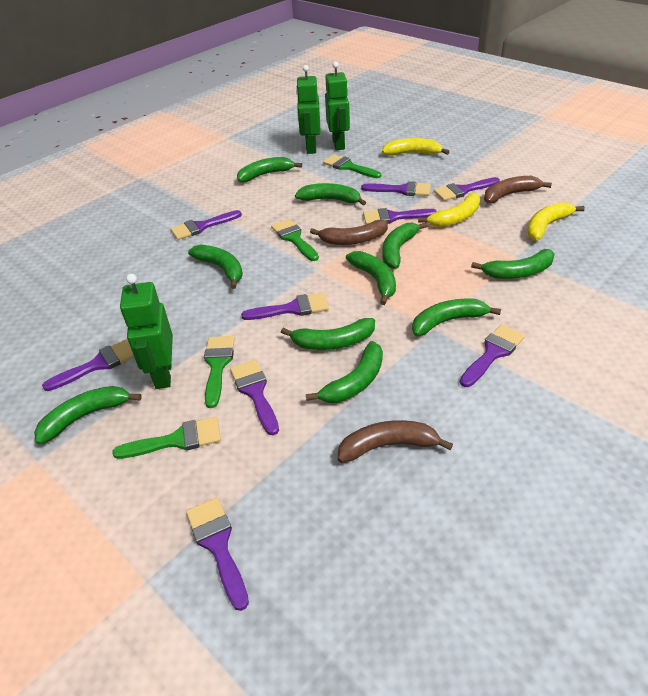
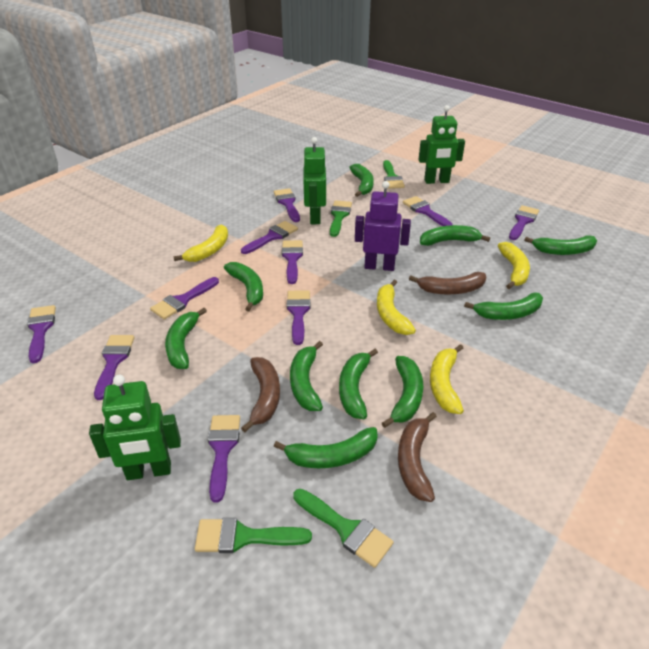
purple brush: 9 -> 10
purple robot: 0 -> 1
yellow banana: 3 -> 4

